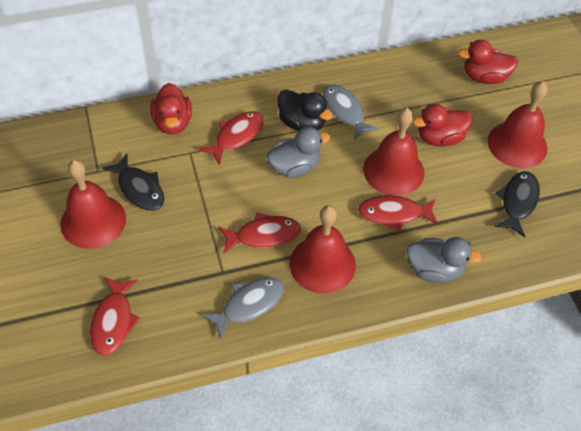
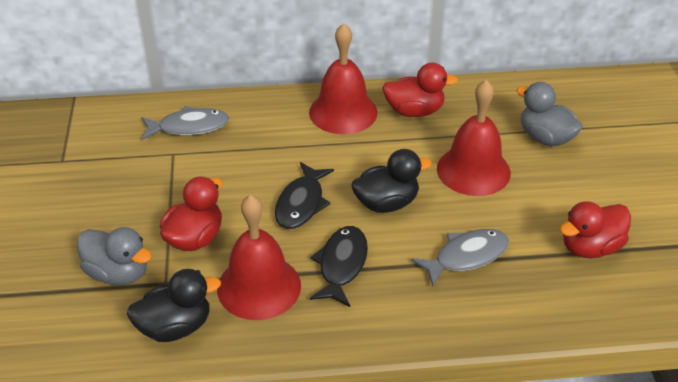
black duck: 1 -> 2
red bell: 4 -> 3
red fish: 4 -> 0

